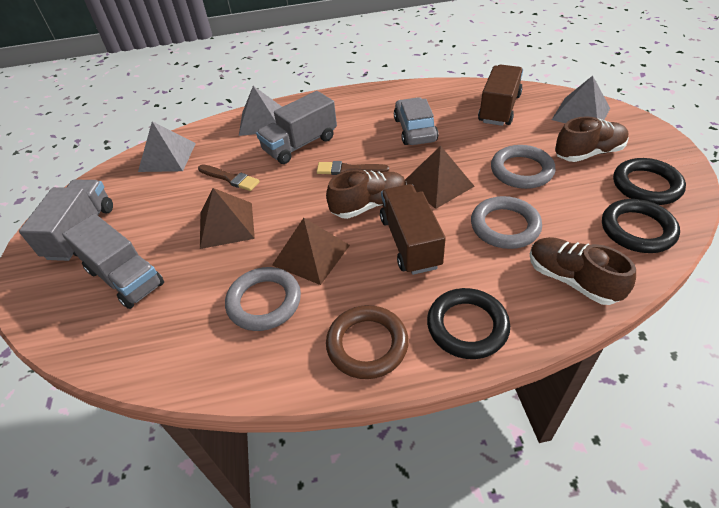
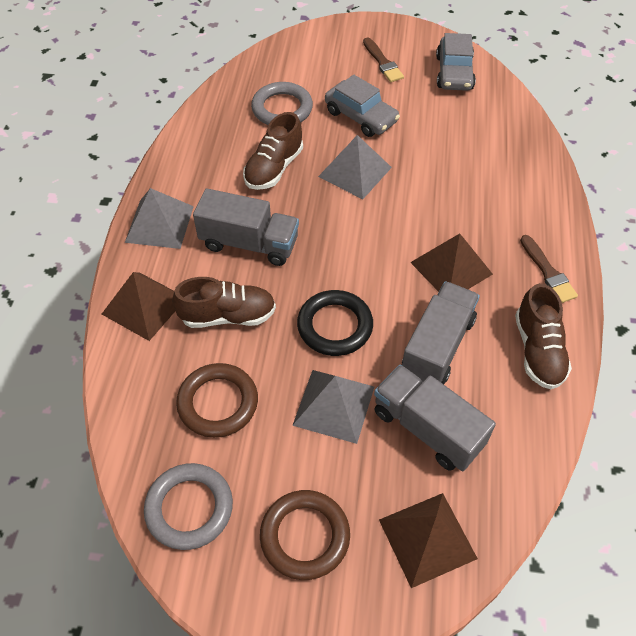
black ring: 3 -> 1
brown ring: 1 -> 2
brown truck: 2 -> 0
grey car: 1 -> 2
grey ring: 3 -> 2

